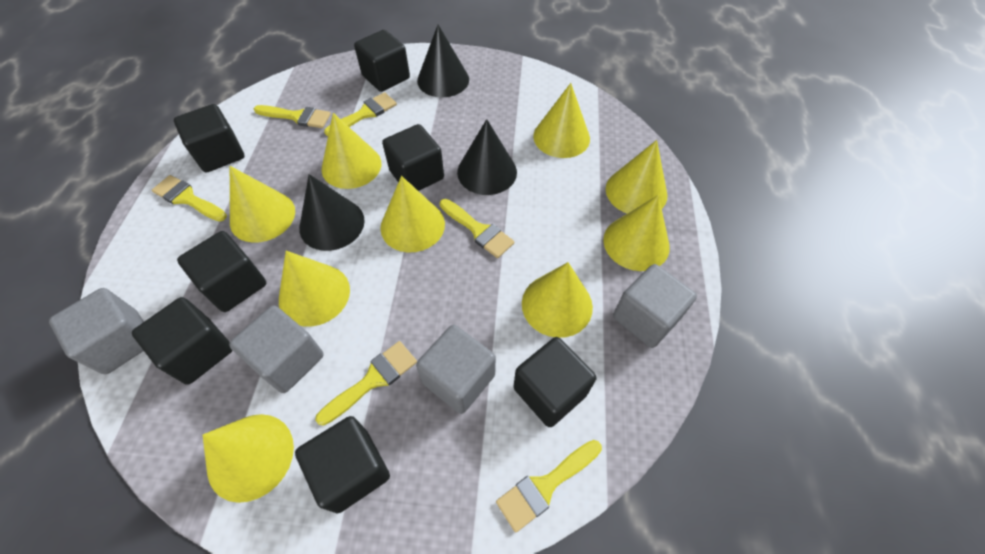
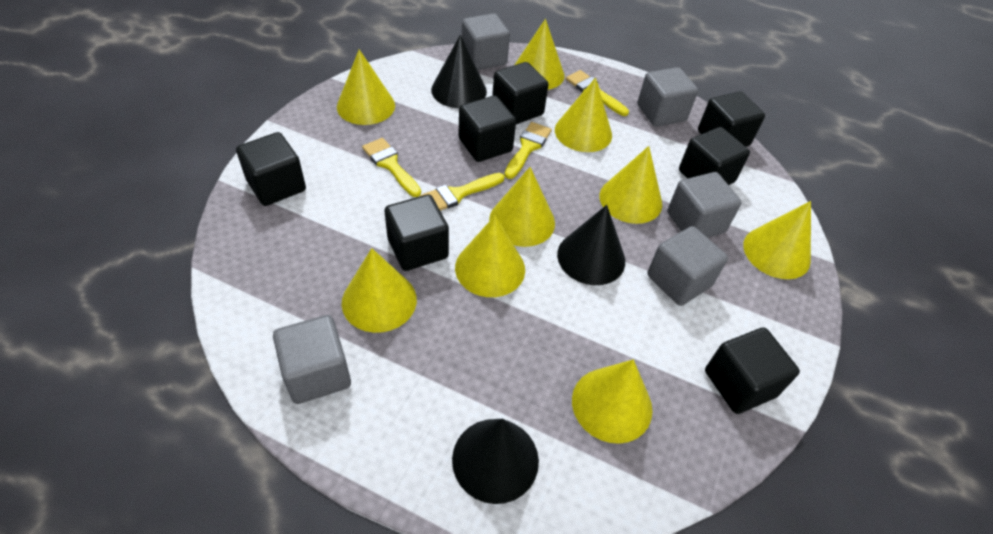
grey cube: 4 -> 5
yellow brush: 6 -> 4

